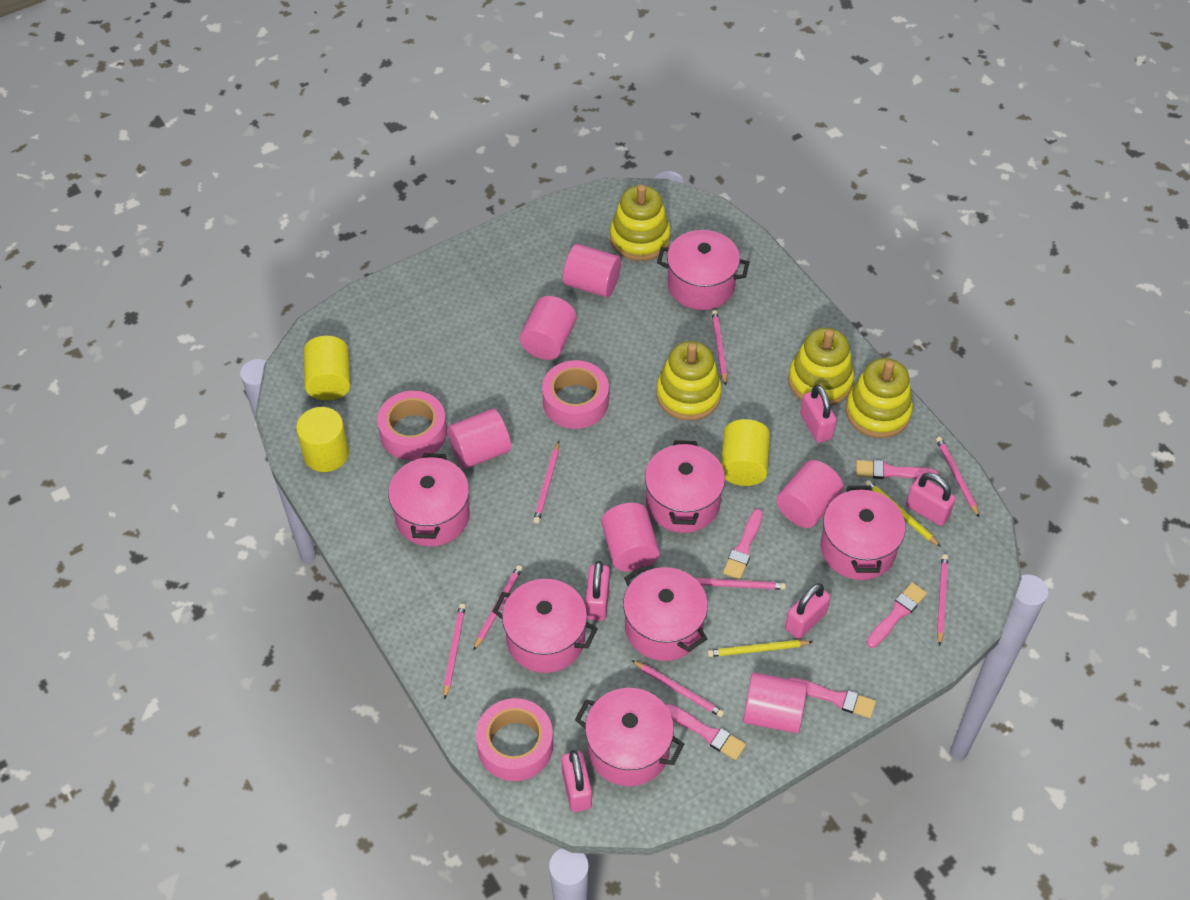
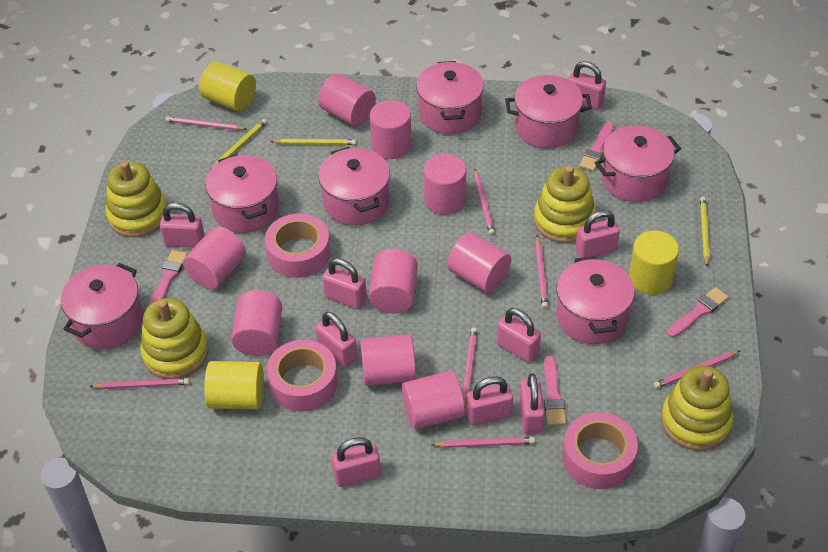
pink brush: 5 -> 4
pink cylinder: 6 -> 9
pink padlock: 5 -> 9
pink pencil: 8 -> 7
yellow pencil: 2 -> 3

